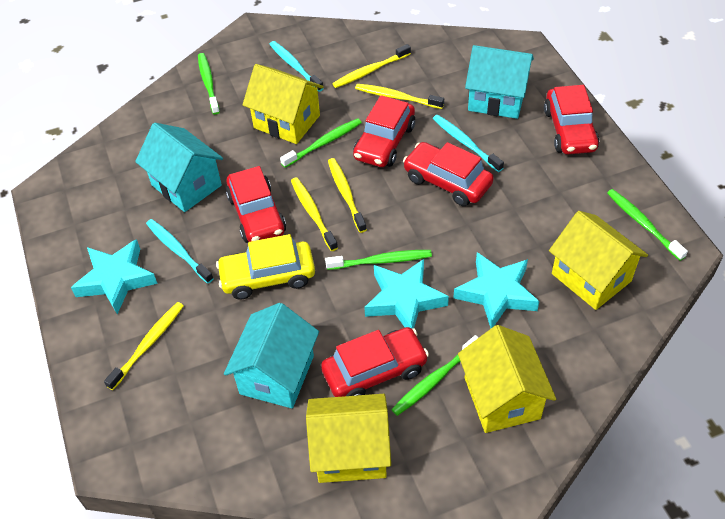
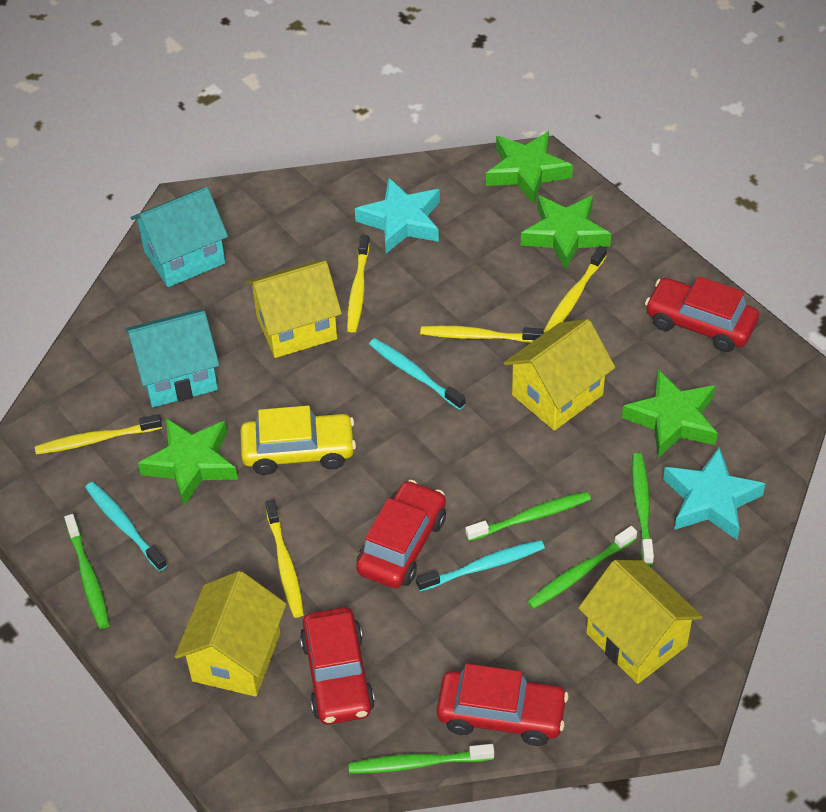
green star: 0 -> 4
red car: 5 -> 4
turquoise house: 3 -> 2
turquoise star: 3 -> 2

